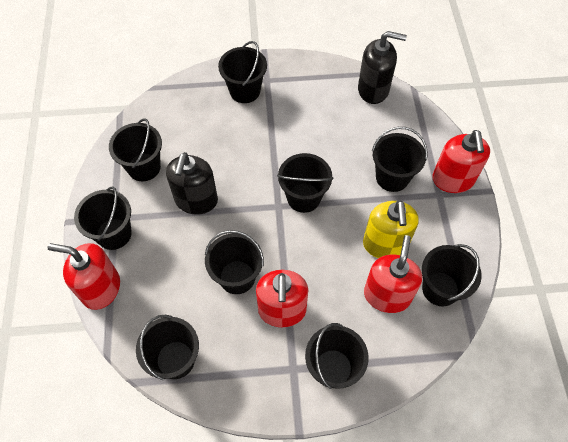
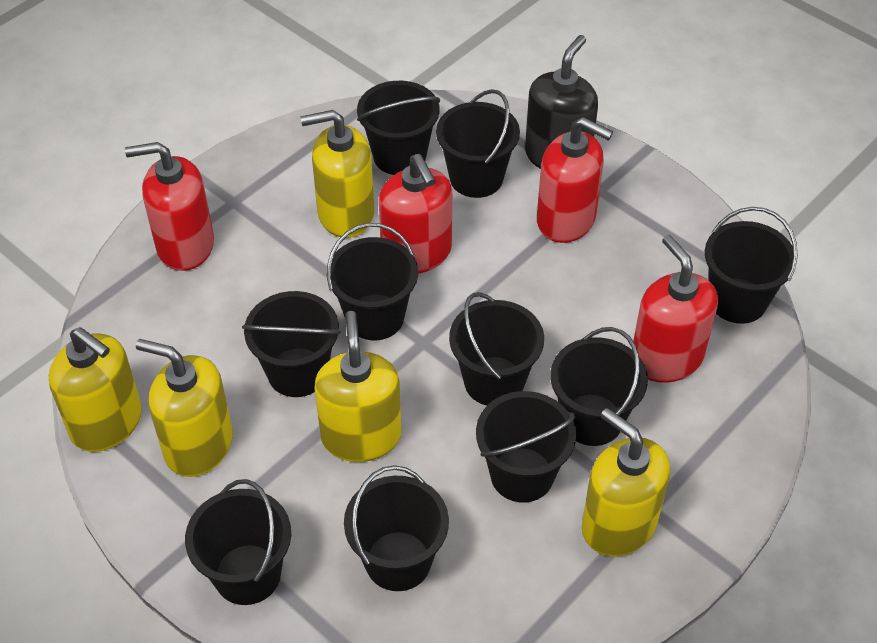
black bucket: 9 -> 10
black soap dispenser: 2 -> 1
yellow soap dispenser: 1 -> 5

